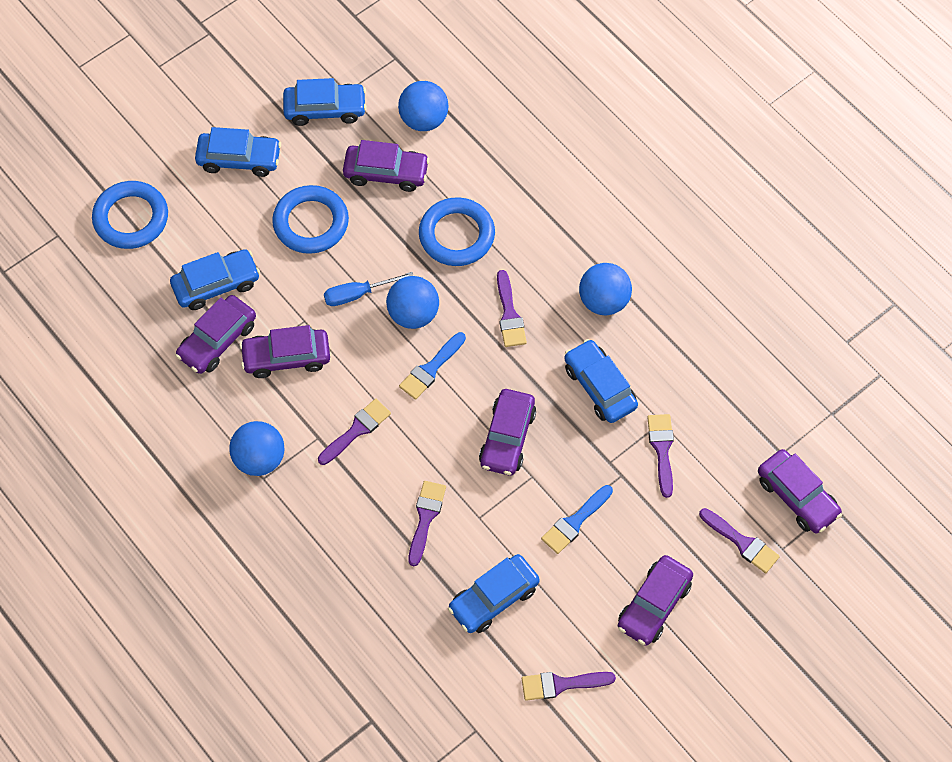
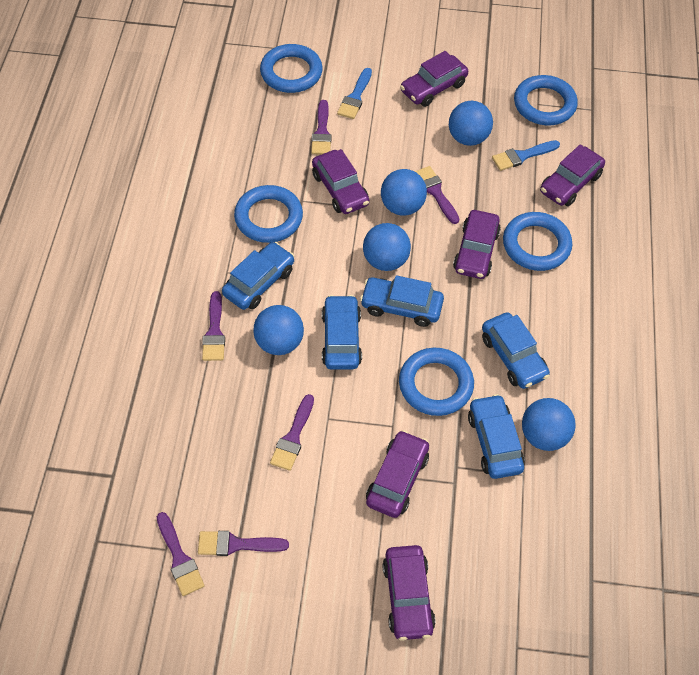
blue ball: 4 -> 5
blue ring: 3 -> 5
blue screwdriver: 1 -> 0

